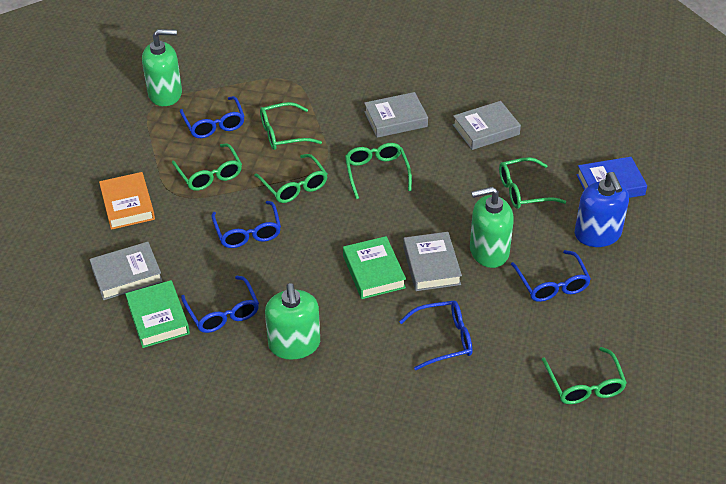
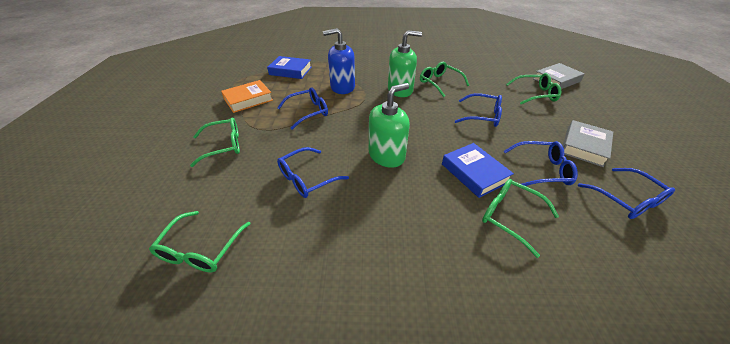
blue book: 1 -> 2
green book: 2 -> 0
green glasses: 6 -> 5
green soap dispenser: 3 -> 2
grey book: 4 -> 2

